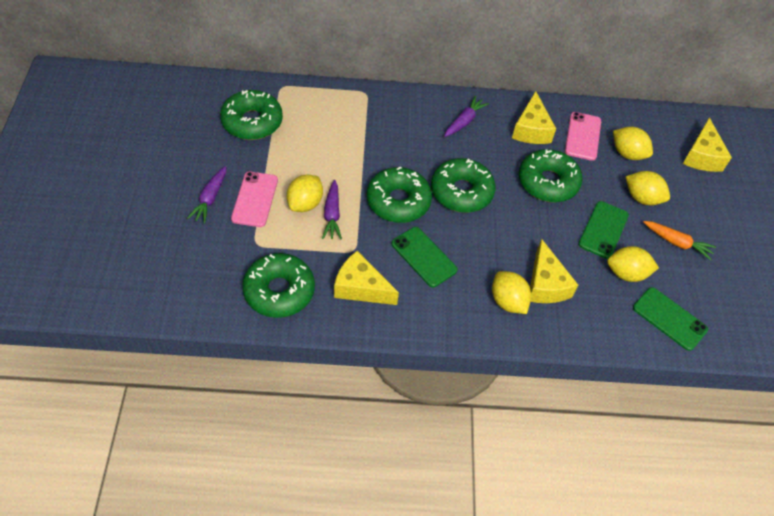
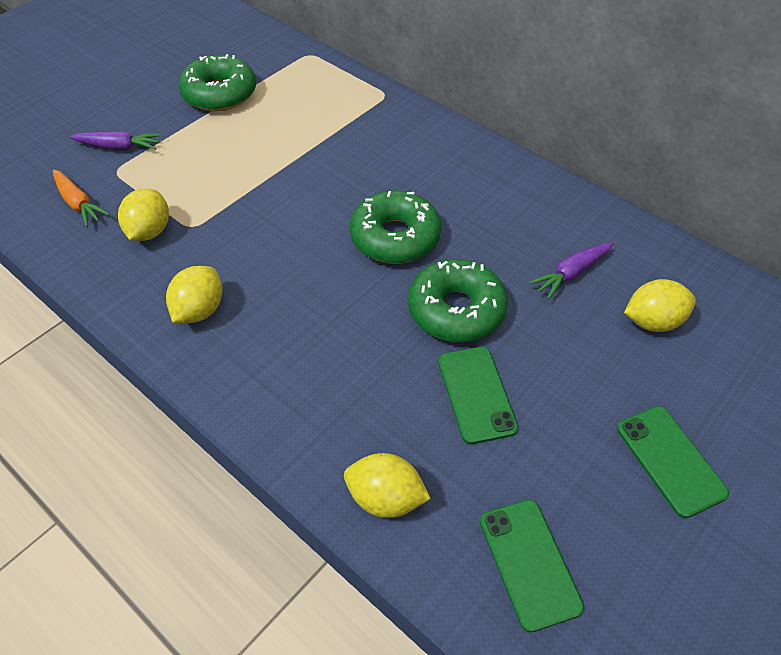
green donut: 5 -> 3
pink phone: 2 -> 0
purple carrot: 3 -> 2
yellow cheese: 4 -> 0
yellow lemon: 5 -> 4

